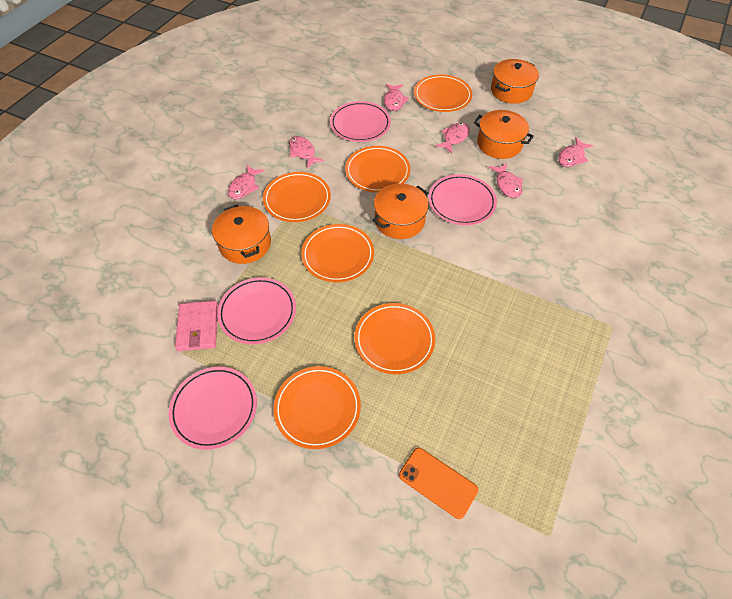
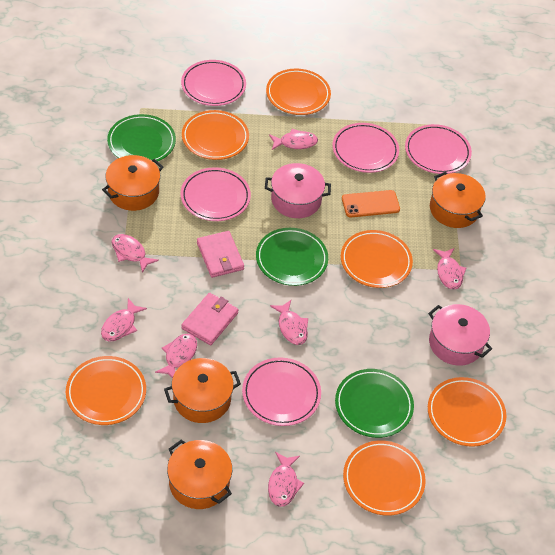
green plate: 0 -> 3
pink fish: 6 -> 7
pink plate: 4 -> 5
pink pot: 0 -> 2
pink wallet: 1 -> 2

